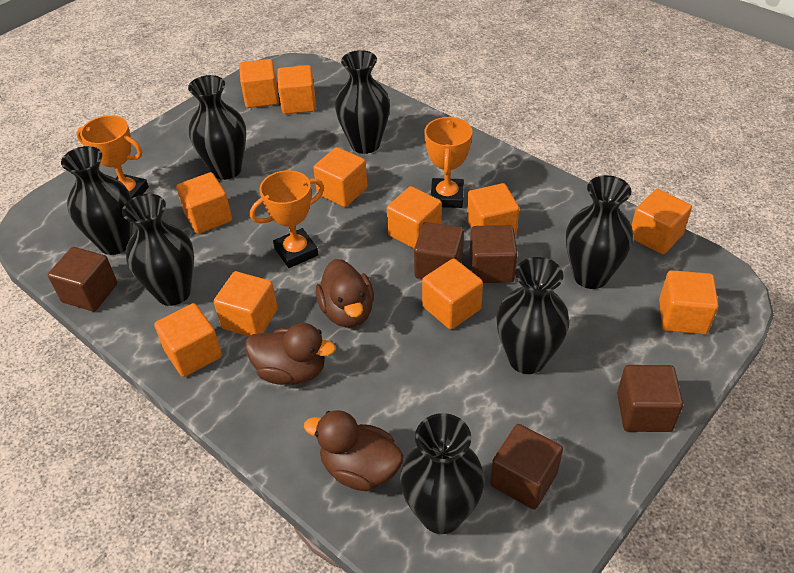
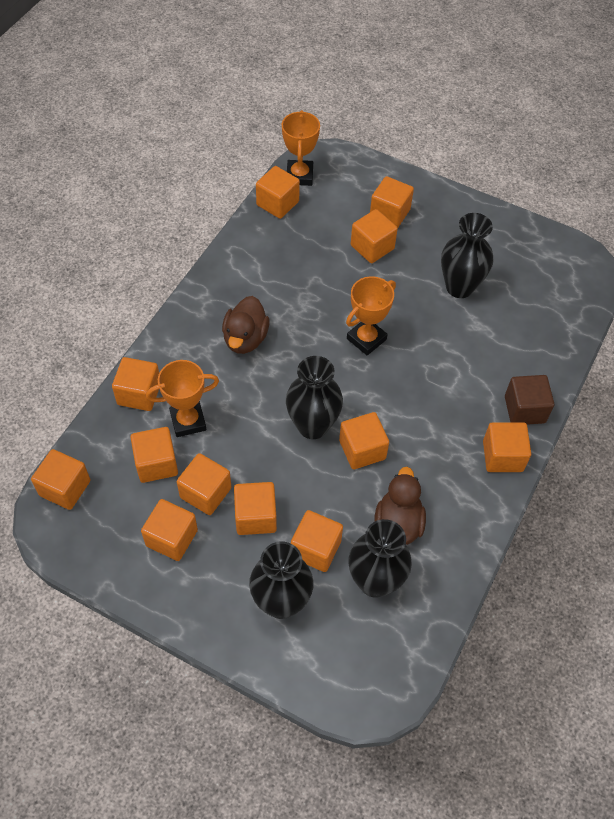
black vase: 7 -> 4
brown cube: 5 -> 1
brown duck: 3 -> 2
orange cube: 11 -> 12

